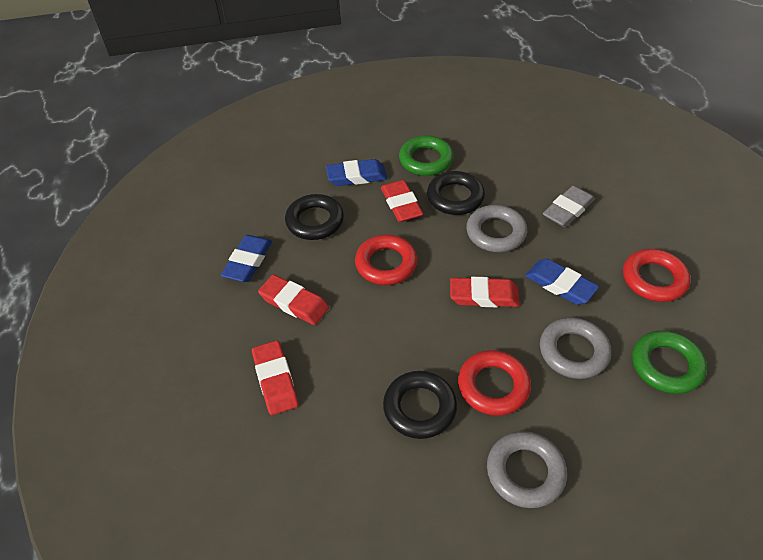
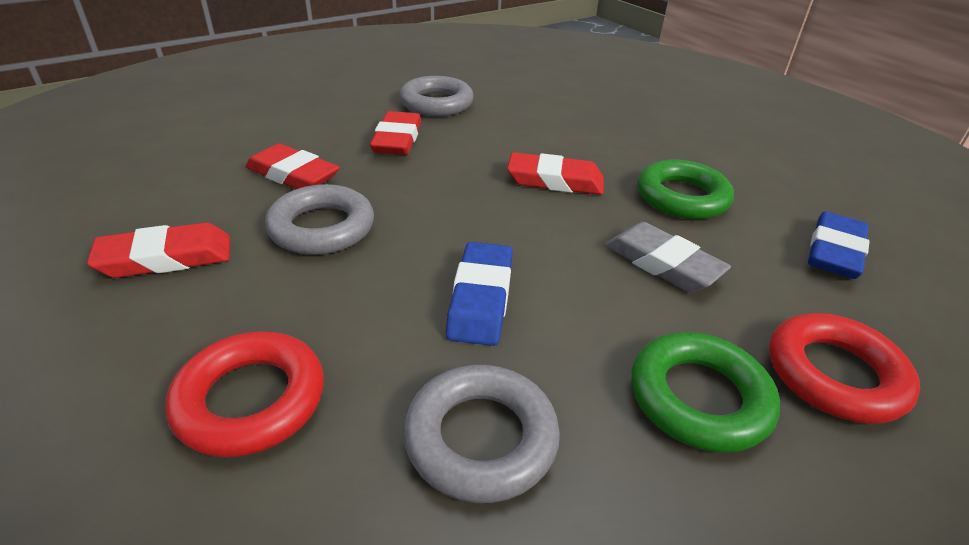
black ring: 3 -> 0
blue eraser: 3 -> 2
red ring: 3 -> 2

